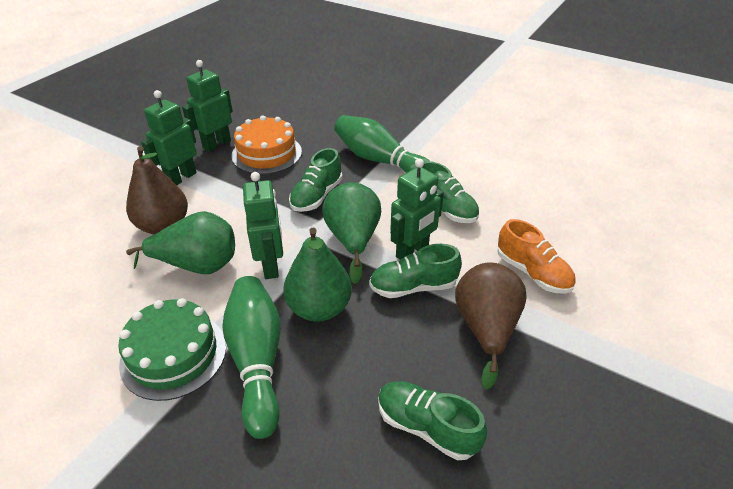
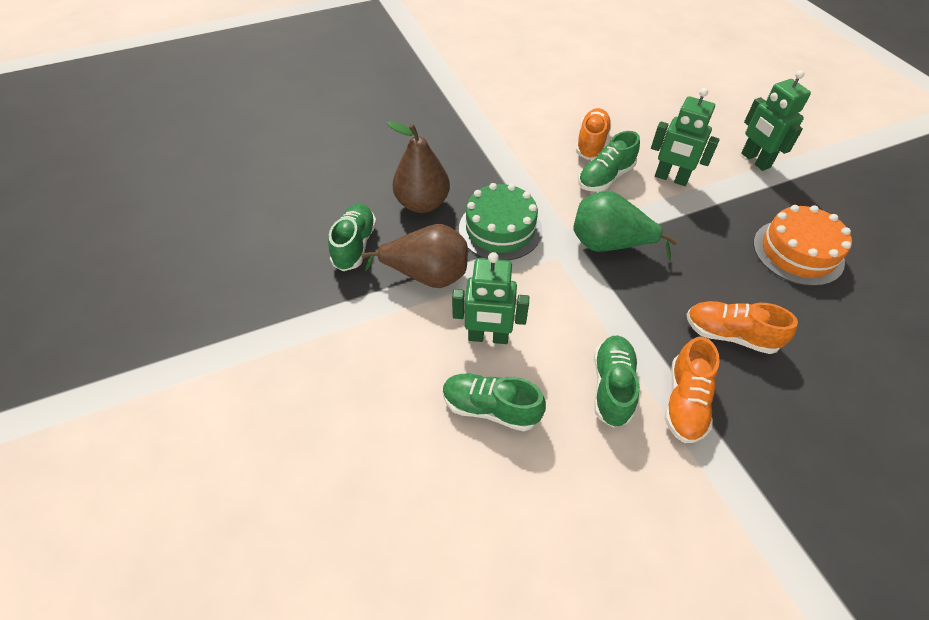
green bowling pin: 2 -> 0
green pear: 3 -> 1
green robot: 4 -> 3
orange shoe: 1 -> 3

